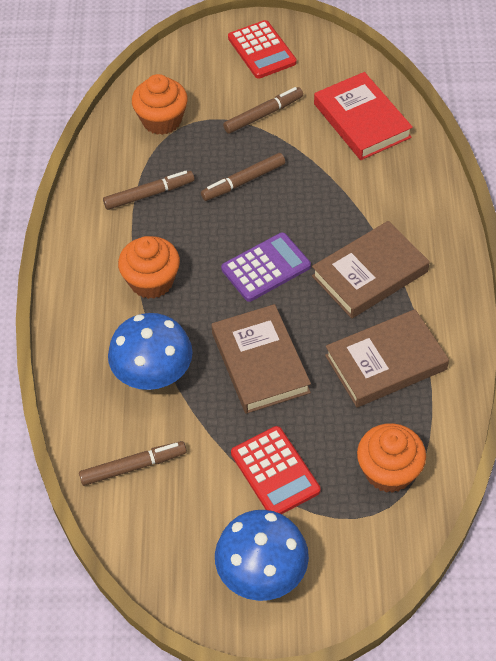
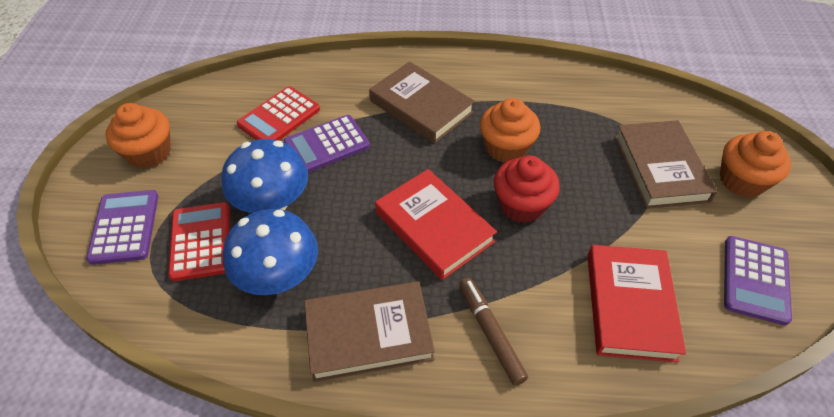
brown marker: 4 -> 1
purple calculator: 1 -> 3
red book: 1 -> 2
red cupcake: 0 -> 1

